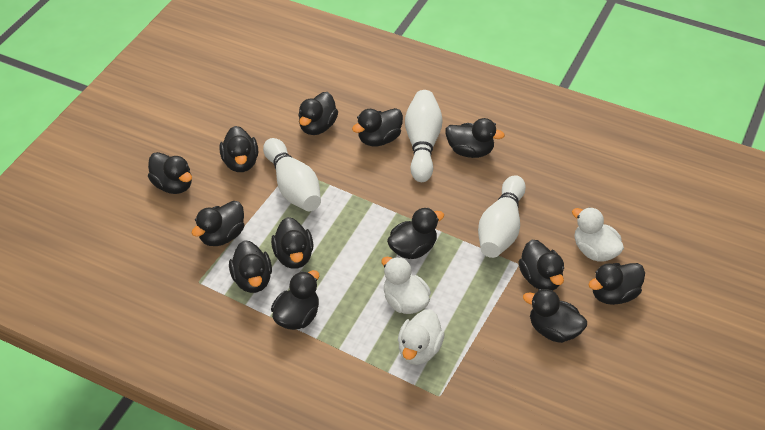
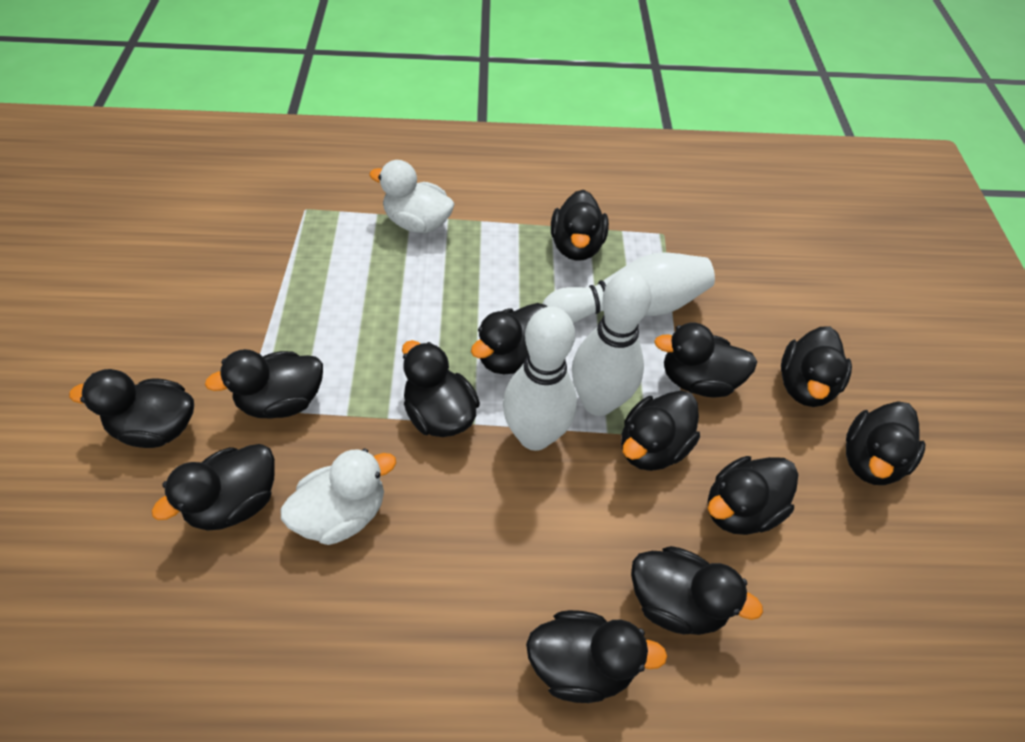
white duck: 3 -> 2

